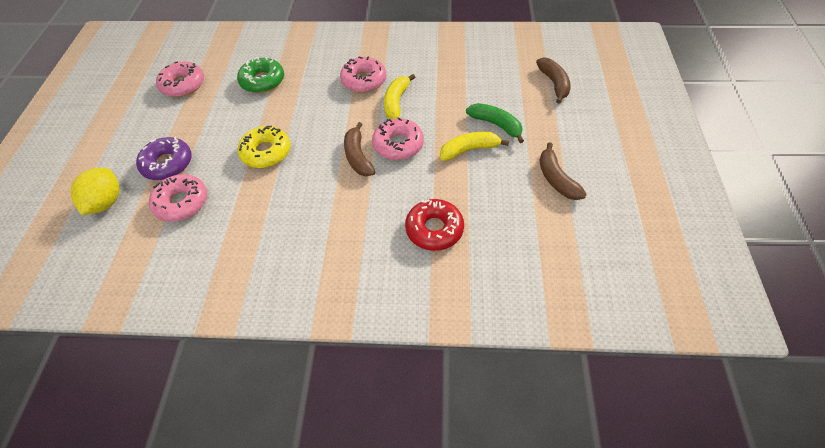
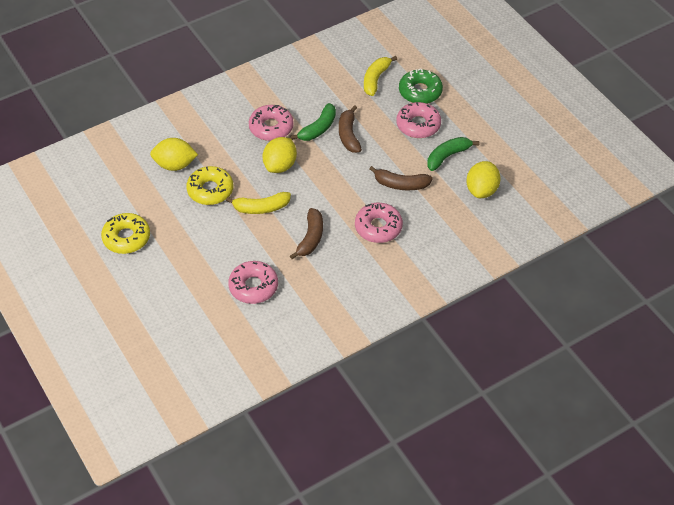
green banana: 1 -> 2
purple donut: 1 -> 0
red donut: 1 -> 0
yellow donut: 1 -> 2
yellow lemon: 1 -> 3

